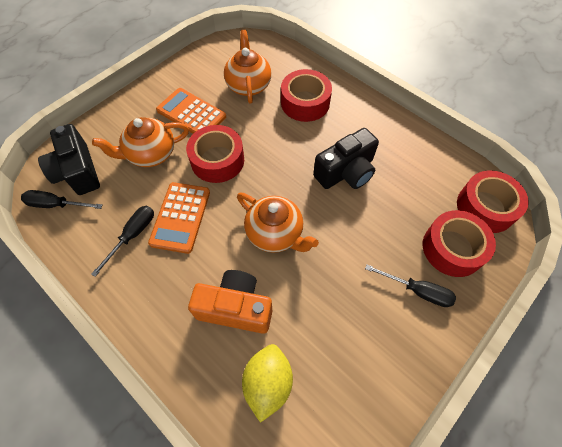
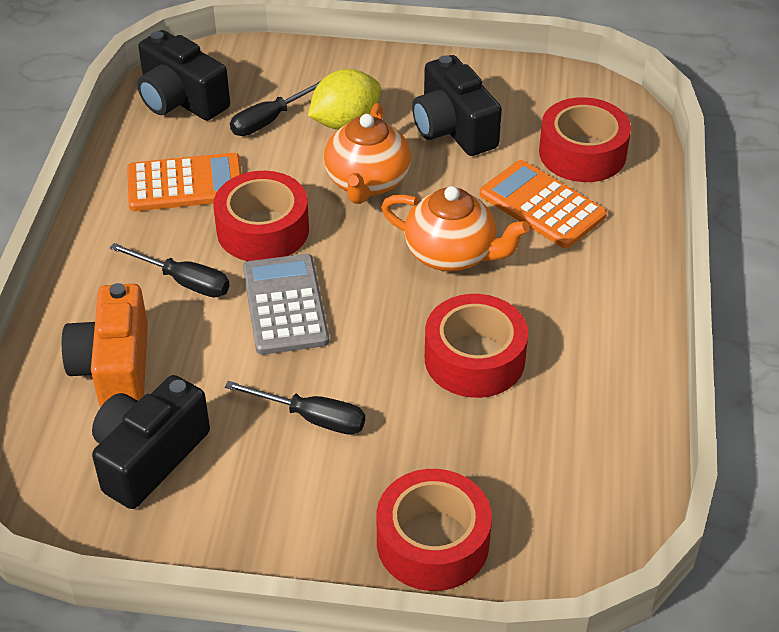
black camera: 2 -> 3
grey calculator: 0 -> 1
orange teapot: 3 -> 2

